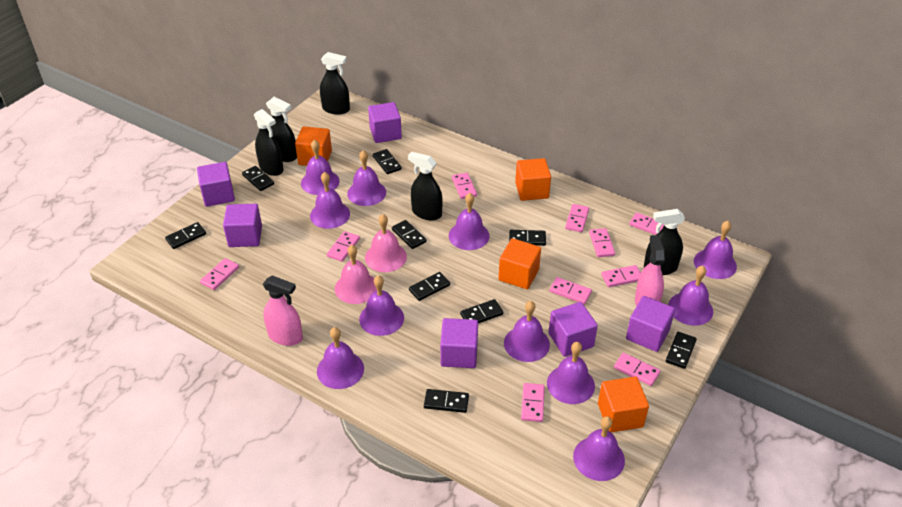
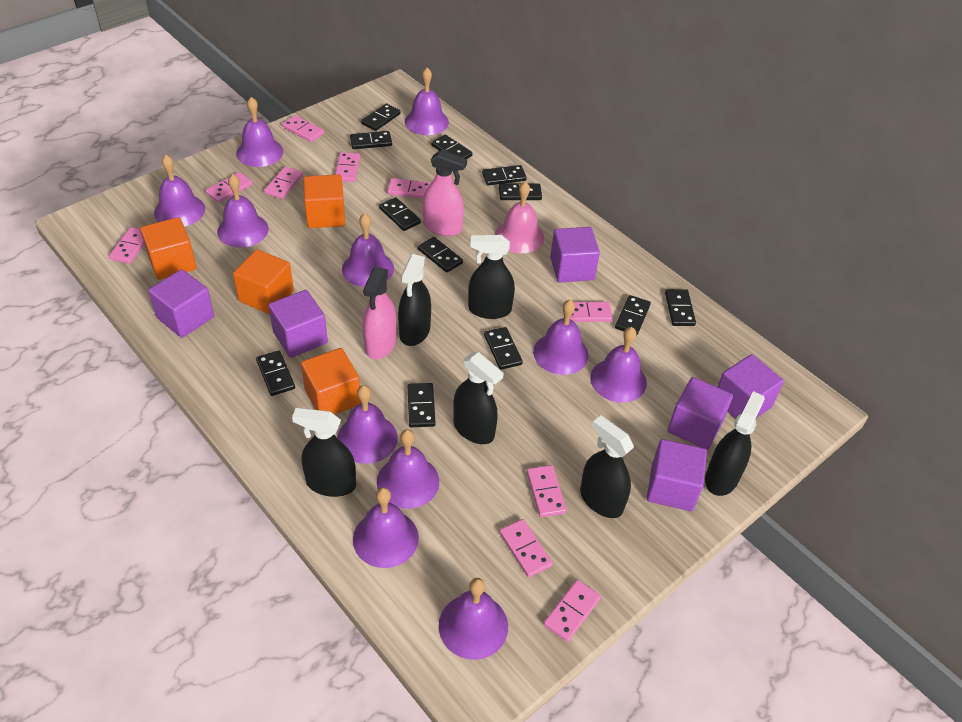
black domino: 9 -> 12
black spray bottle: 5 -> 6
pink bell: 2 -> 1

